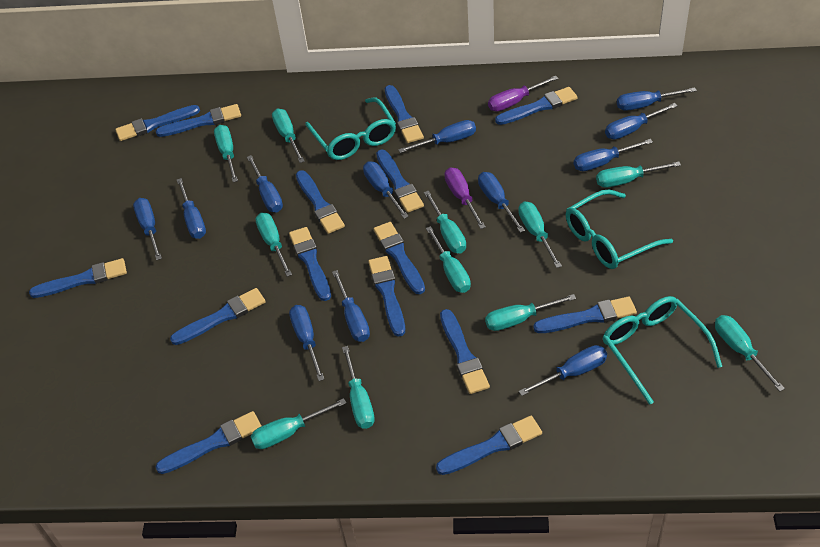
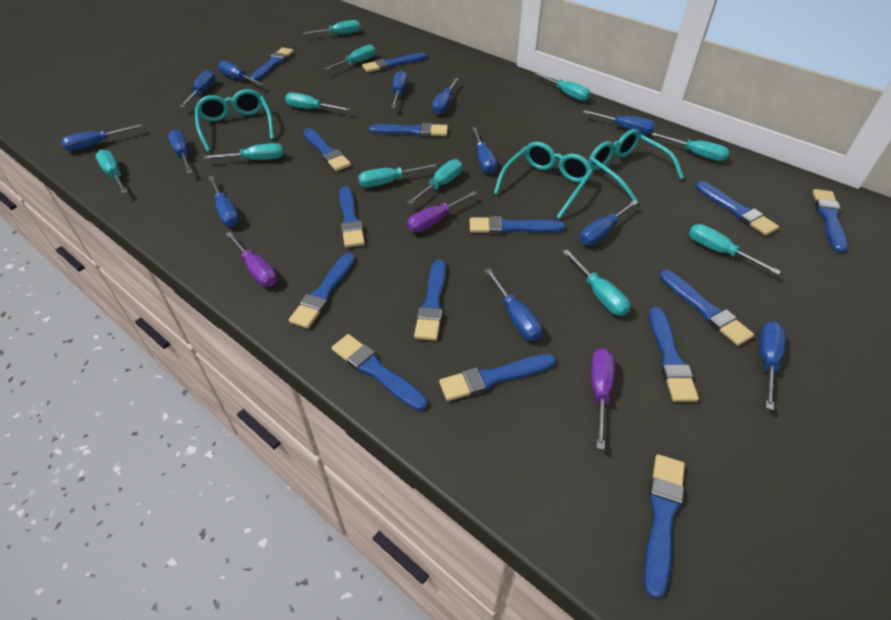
purple screwdriver: 2 -> 3

